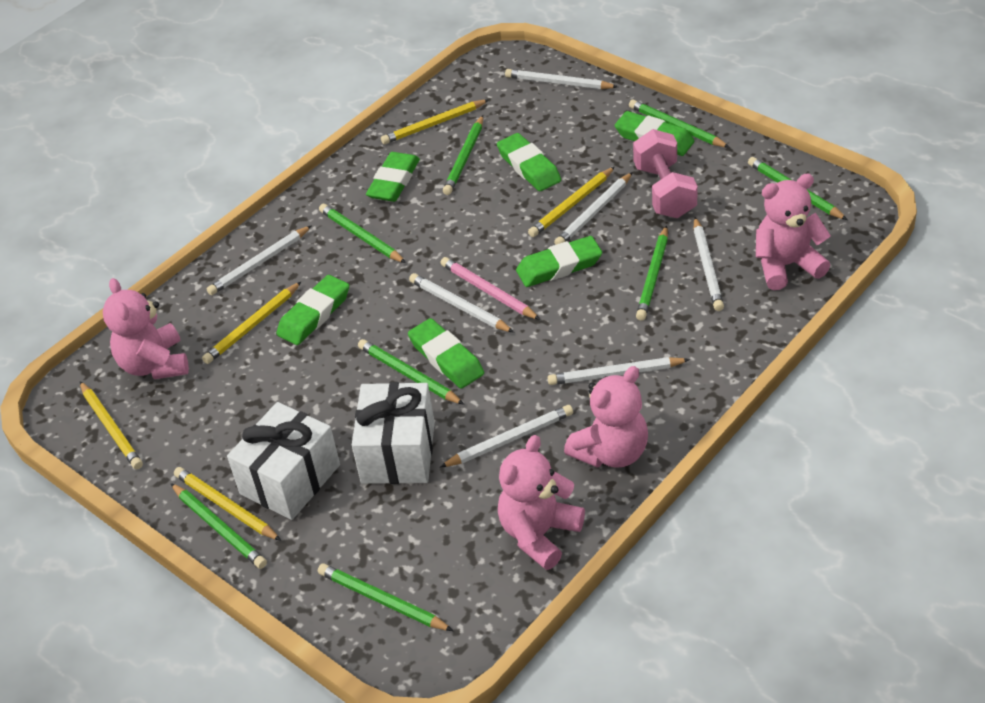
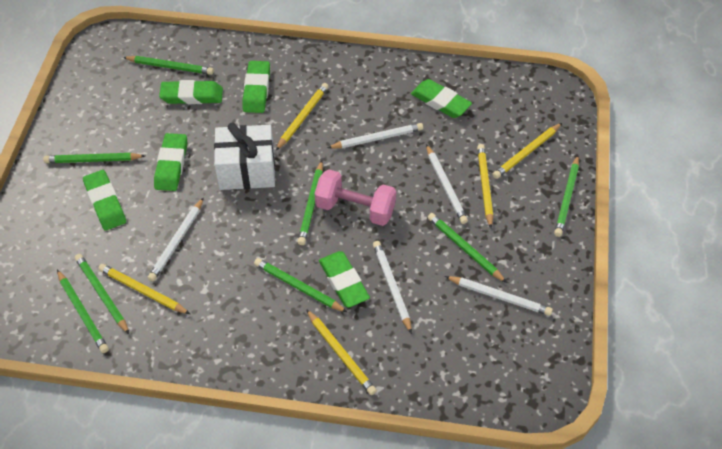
pink pencil: 1 -> 0
pink teddy bear: 4 -> 0
white gift: 2 -> 1
white pencil: 7 -> 5

